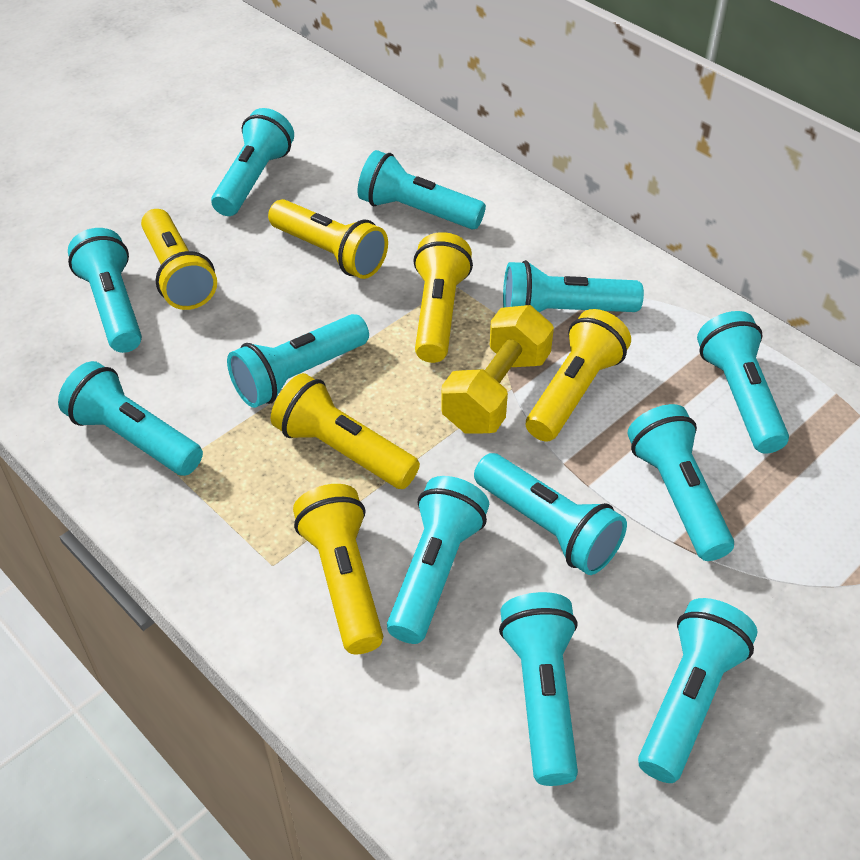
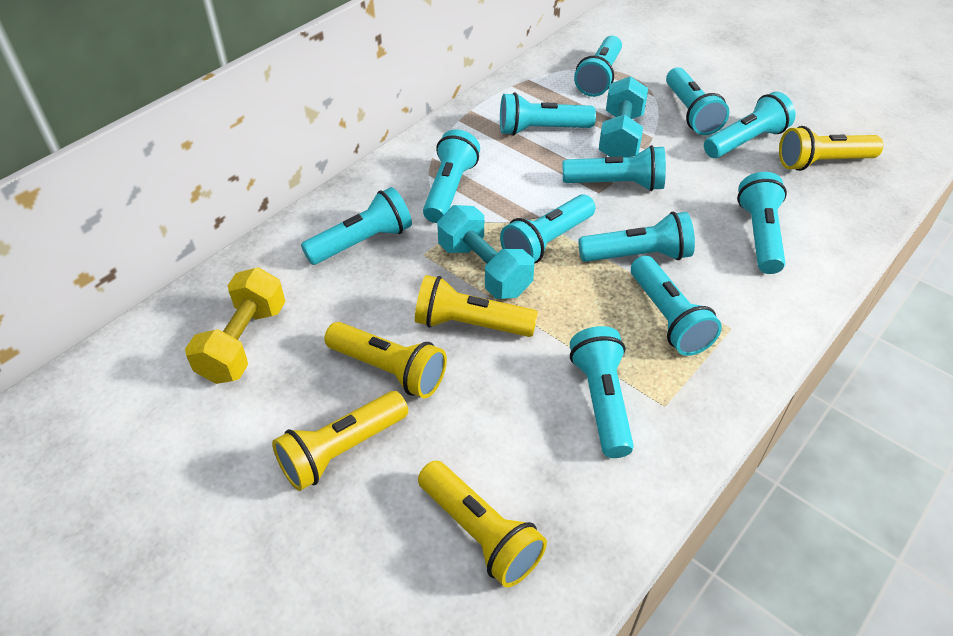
turquoise dumbbell: 0 -> 2
yellow flashlight: 6 -> 5

